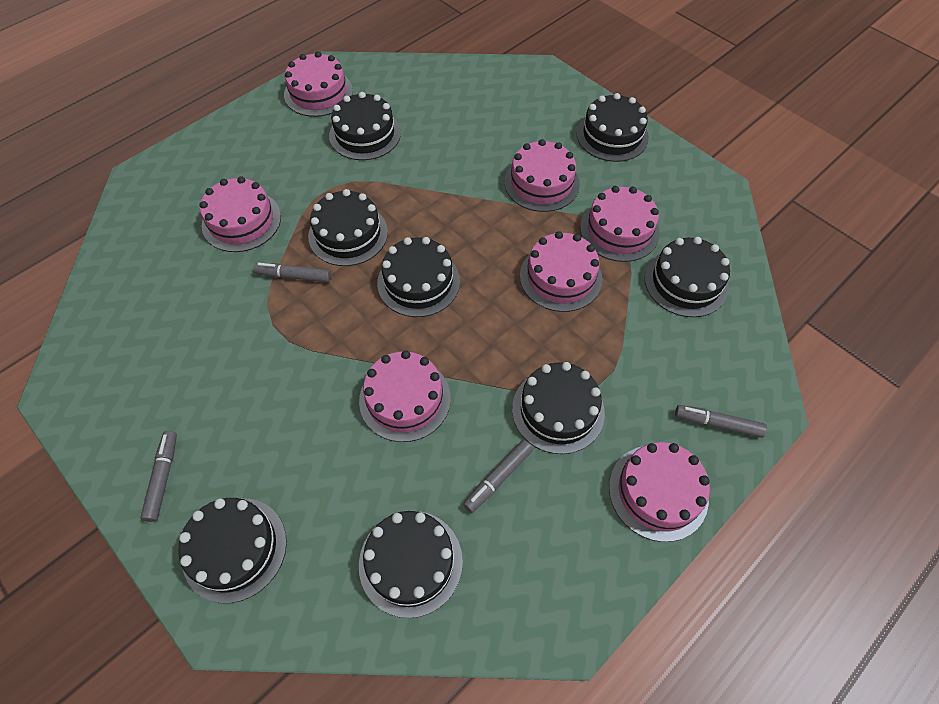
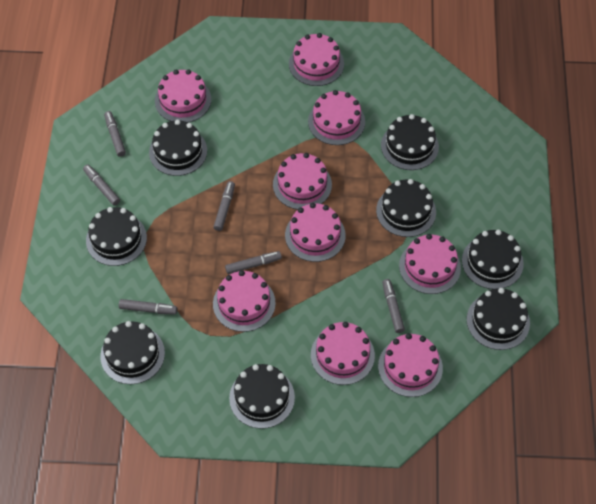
grey marker: 4 -> 6
pink cake: 7 -> 9

